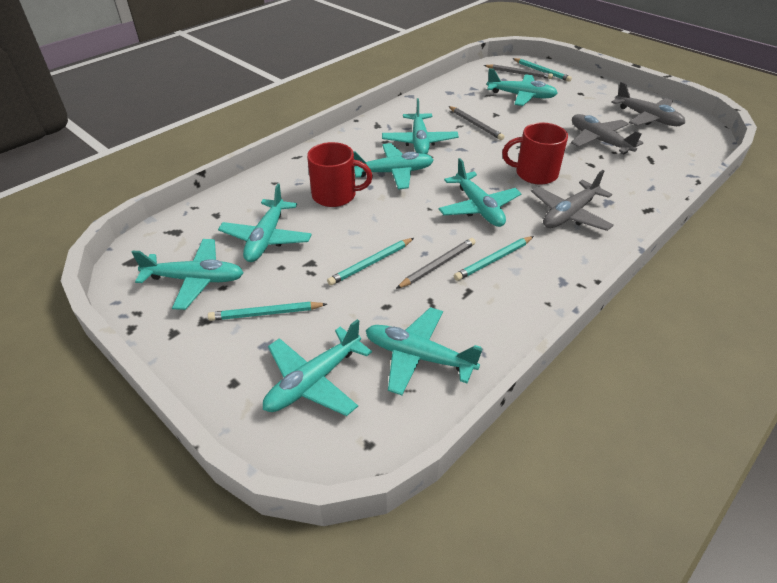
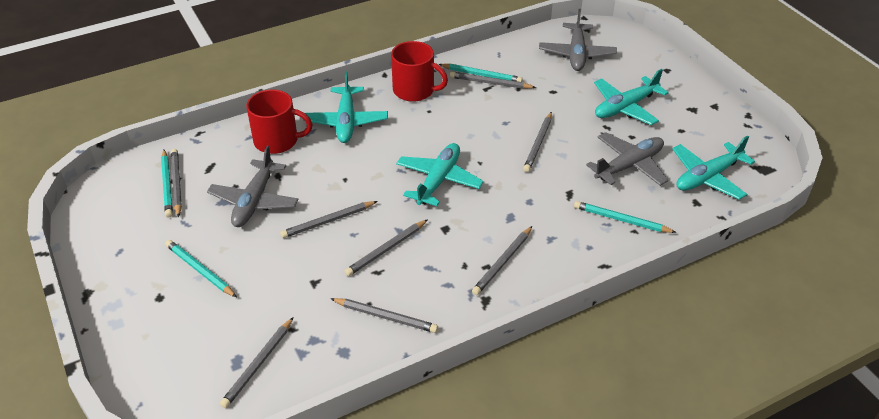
grey pencil: 3 -> 8
turquoise plane: 8 -> 4

